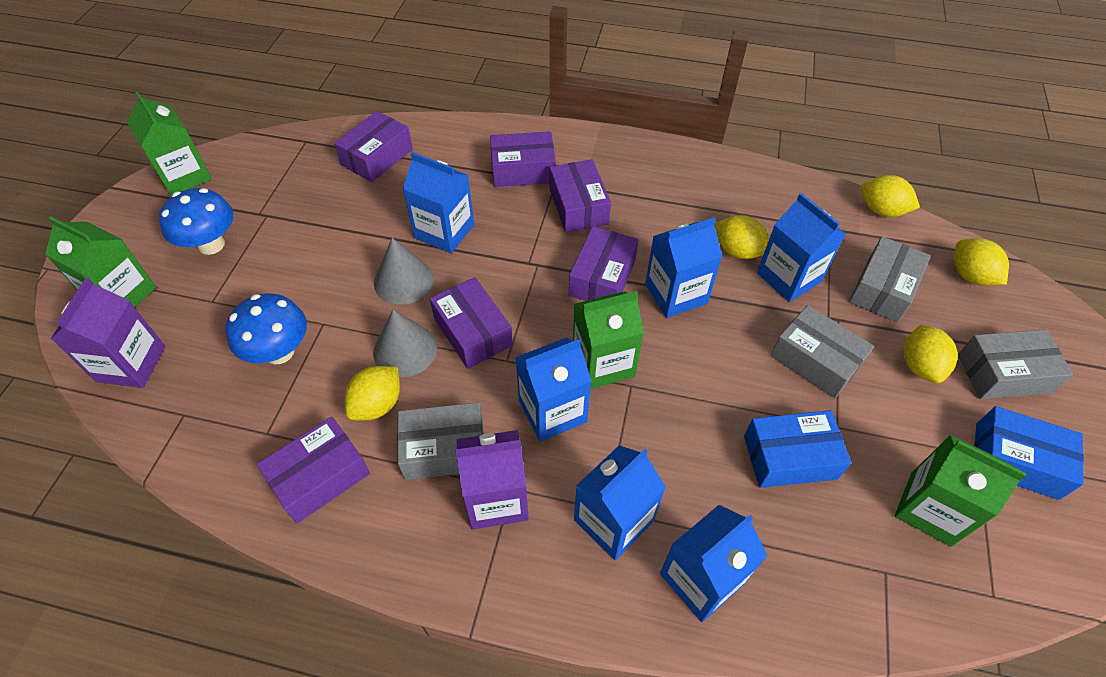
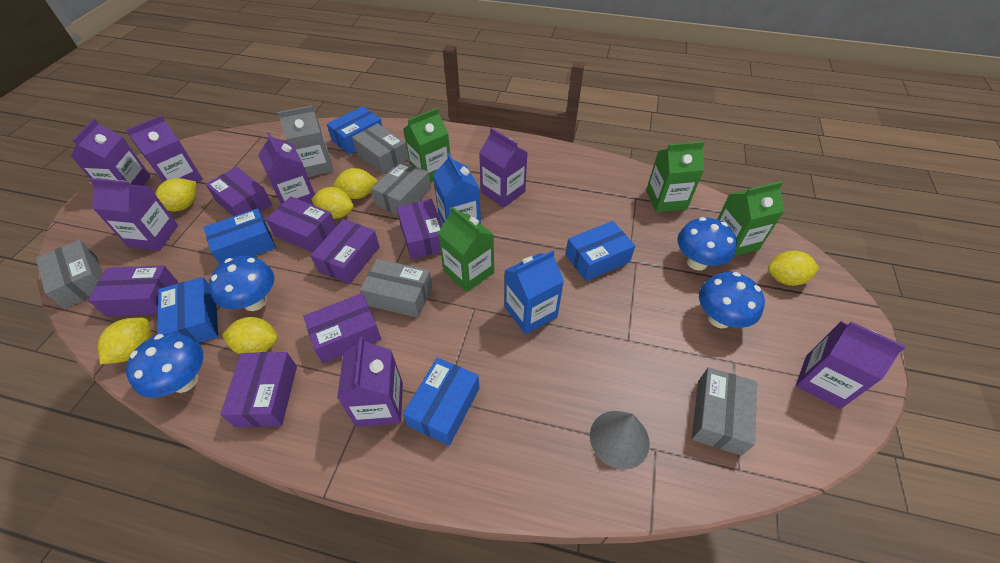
blue box: 2 -> 5
blue carton: 6 -> 2
blue mushroom: 2 -> 4
grey box: 4 -> 5
grey carton: 0 -> 1
grey cone: 2 -> 1
purple box: 6 -> 7
purple carton: 2 -> 7
yellow lemon: 5 -> 6

